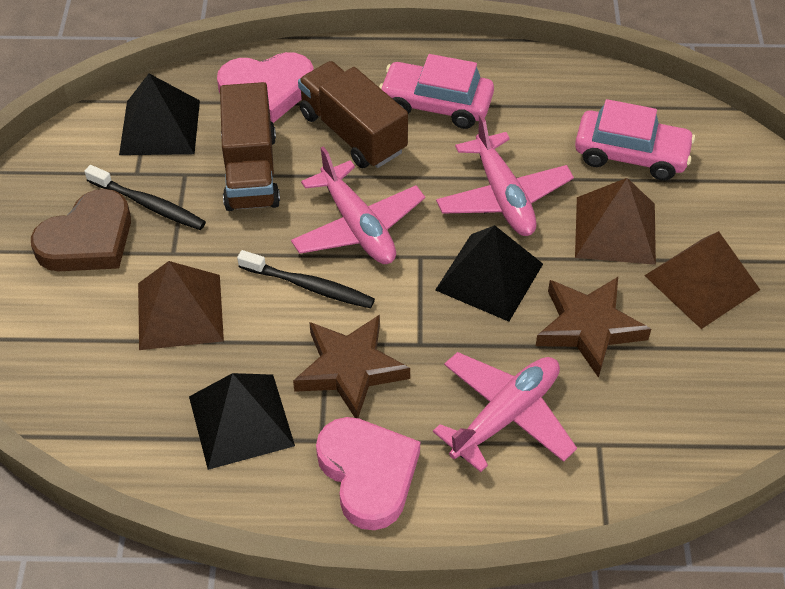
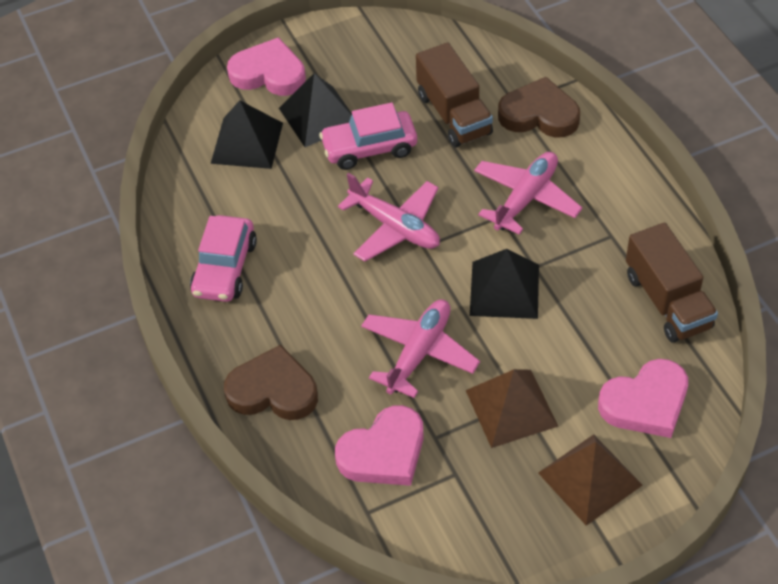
black toothbrush: 2 -> 0
brown heart: 1 -> 2
brown pyramid: 3 -> 2
brown star: 2 -> 0
pink heart: 2 -> 3

